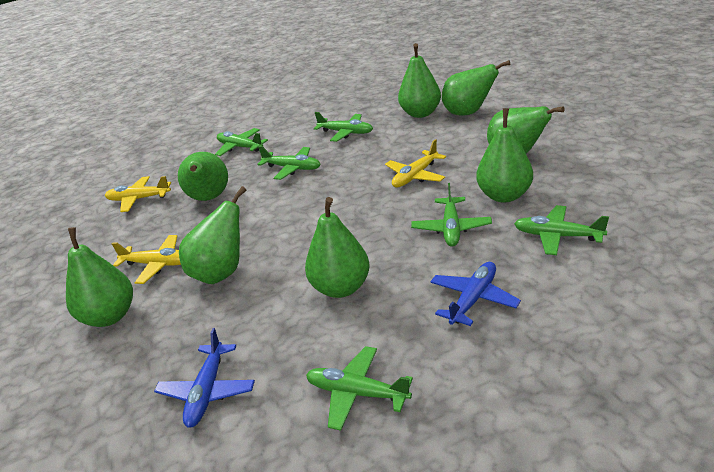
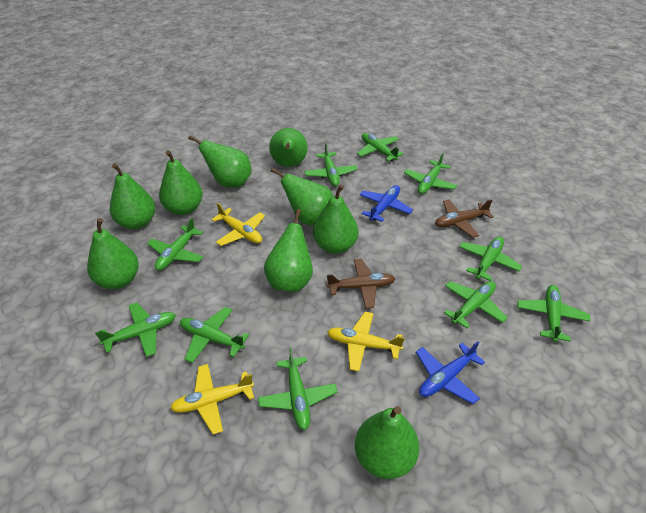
brown plane: 0 -> 2
green pear: 8 -> 9
green plane: 6 -> 10

